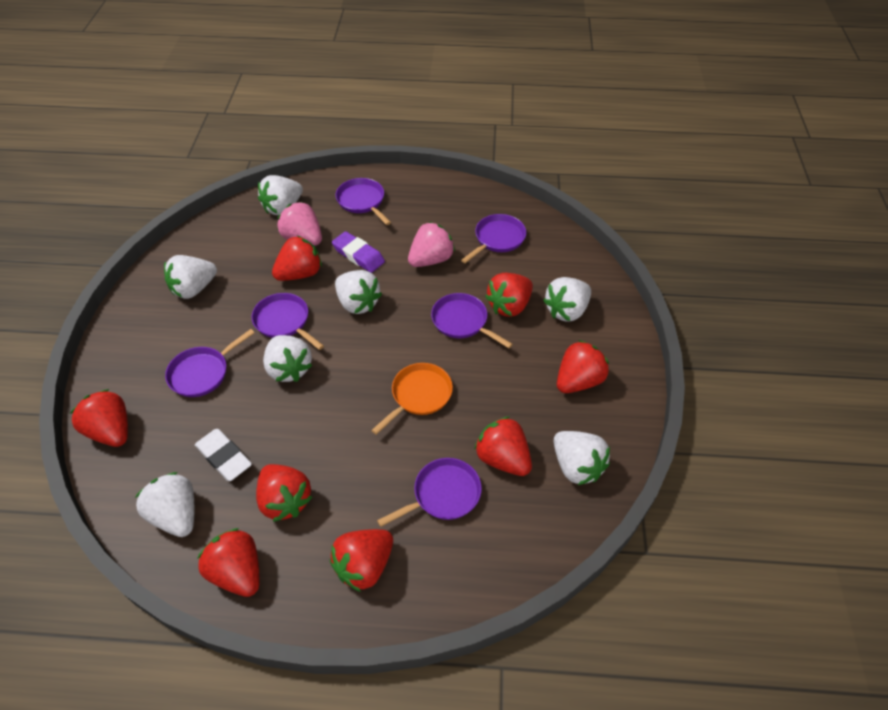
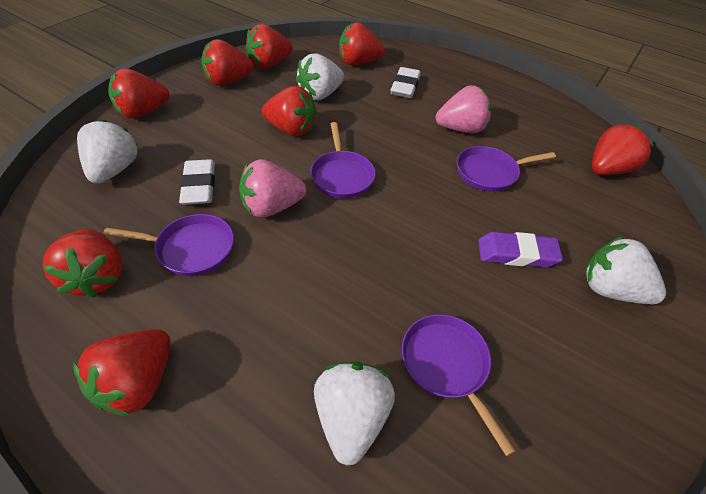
orange pan: 1 -> 0
purple pan: 6 -> 4
white eraser: 1 -> 2
white strawberry: 7 -> 4

